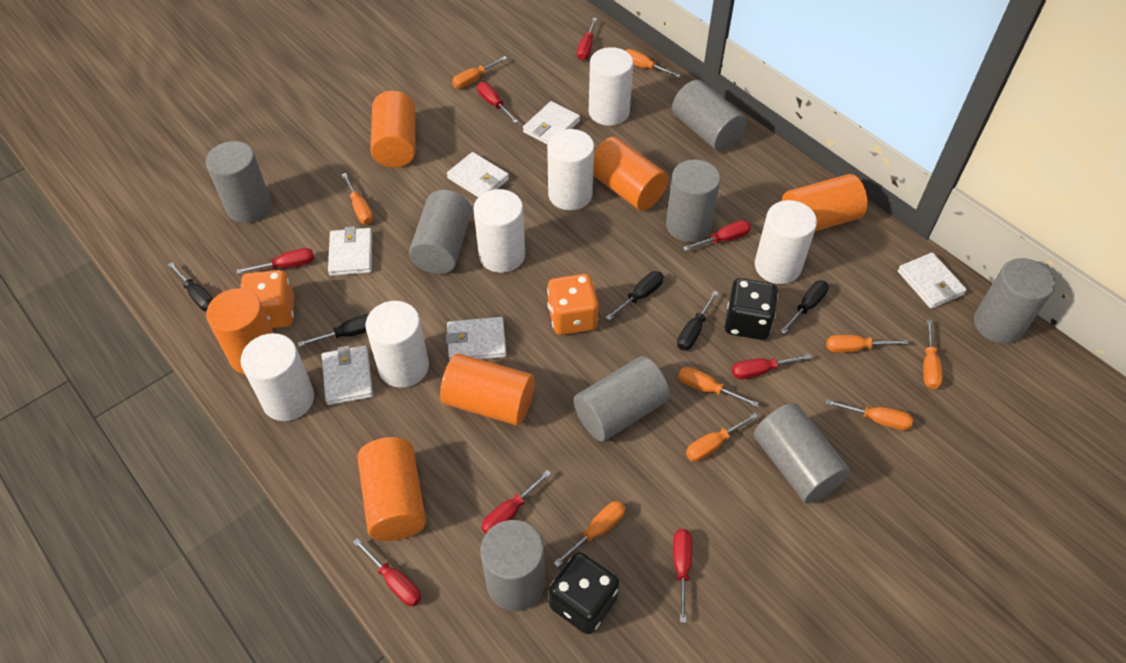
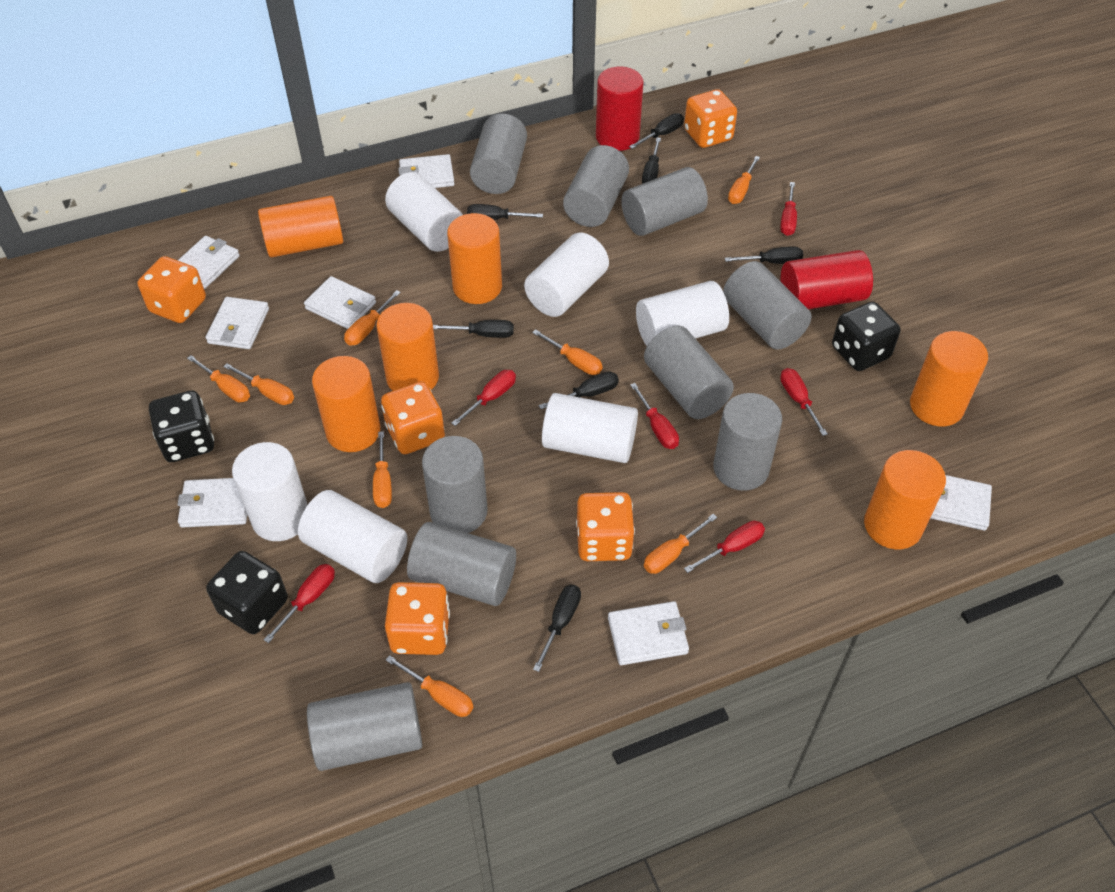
black dice: 2 -> 3
black screwdriver: 5 -> 7
grey cylinder: 8 -> 9
orange dice: 2 -> 5
orange screwdriver: 9 -> 8
red cylinder: 0 -> 2
red screwdriver: 8 -> 6
white wallet: 6 -> 7

